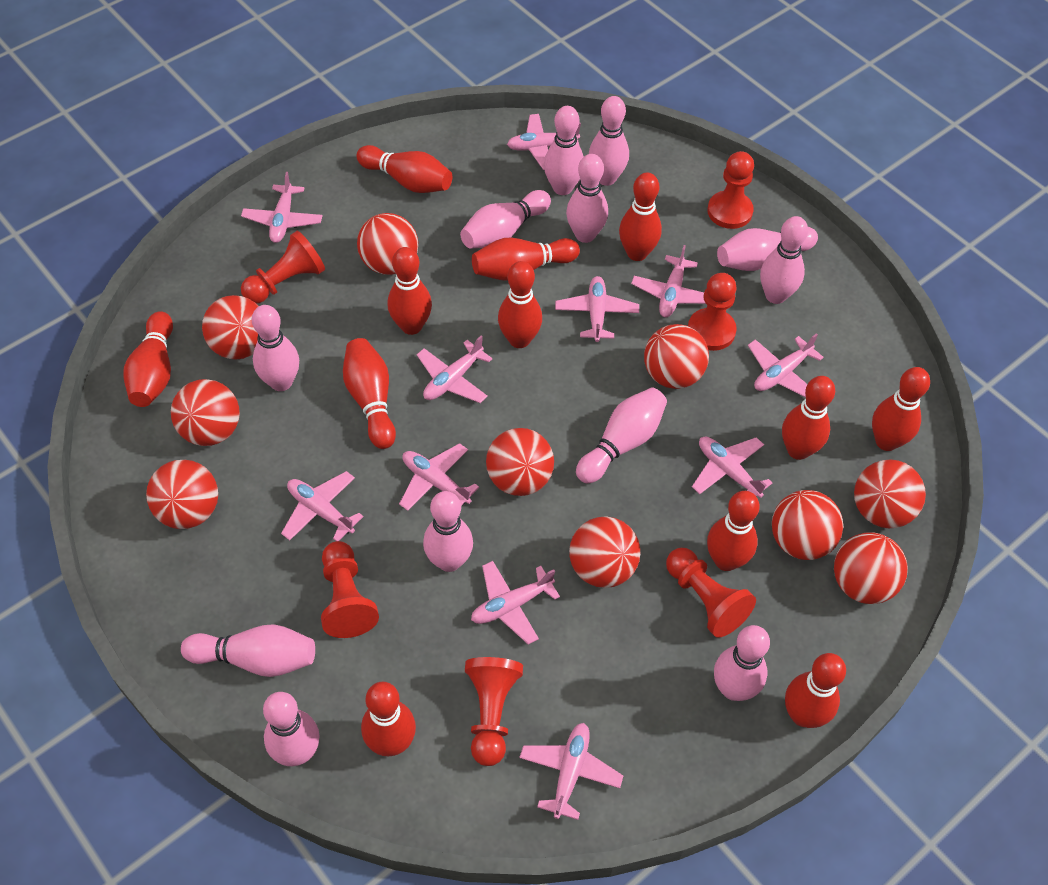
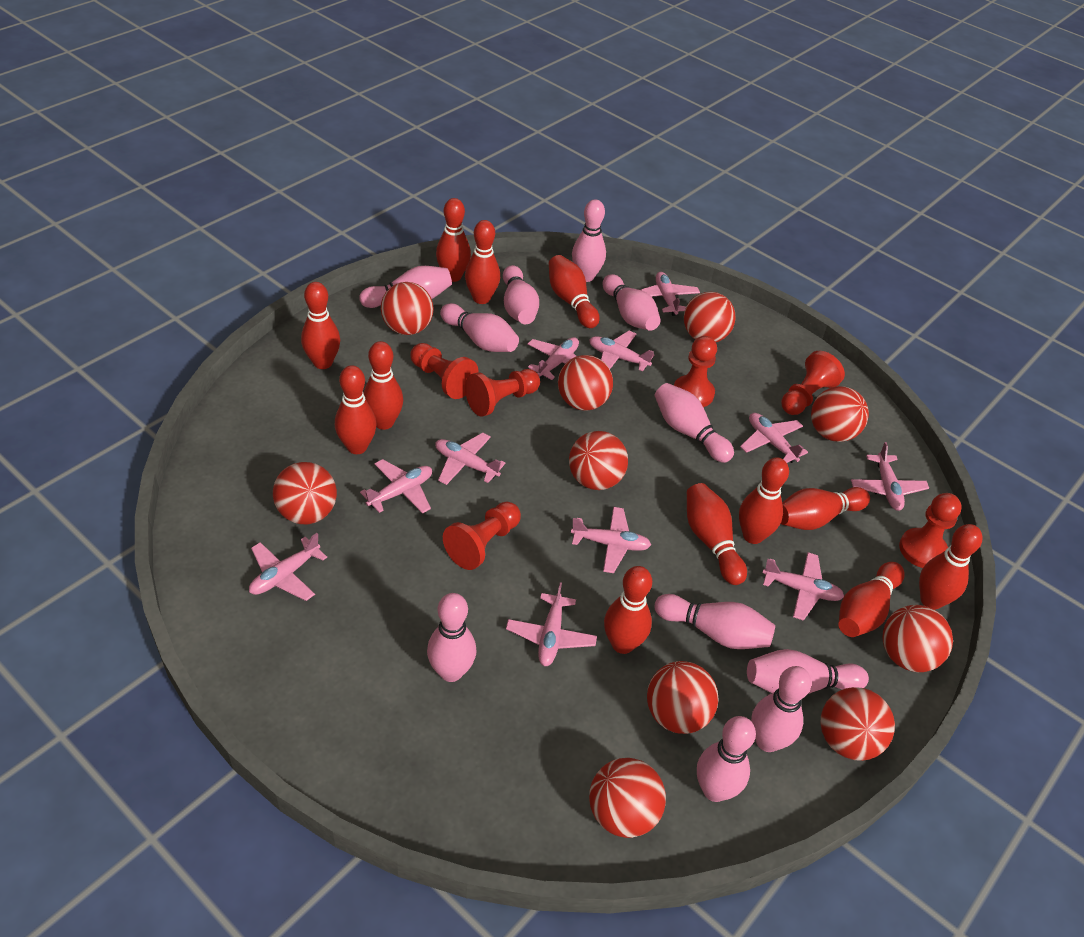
pink bowling pin: 12 -> 11

